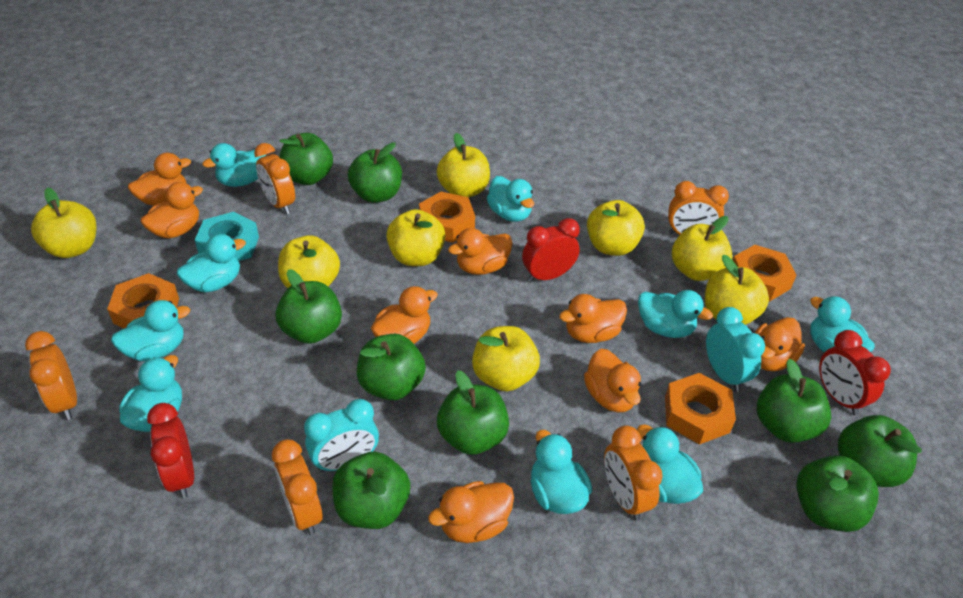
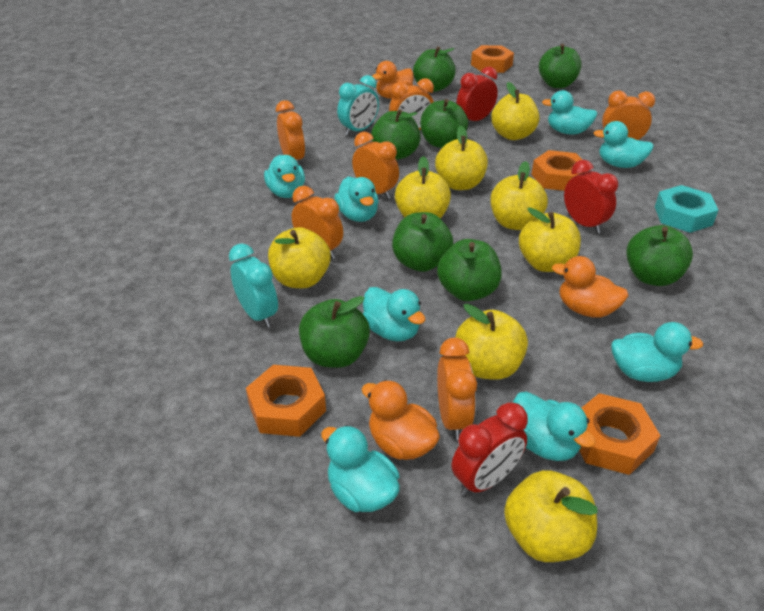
green apple: 9 -> 8
orange clock: 5 -> 6
orange duck: 8 -> 3
turquoise duck: 9 -> 8

